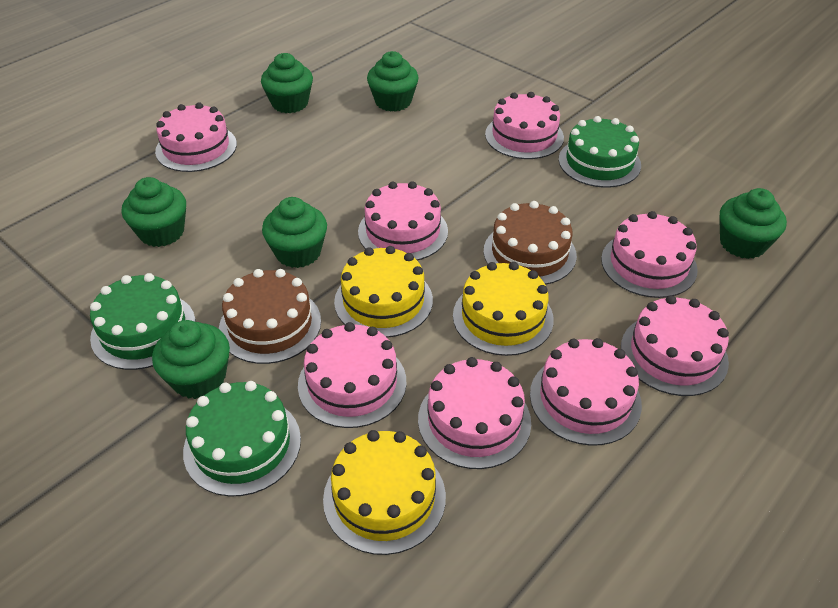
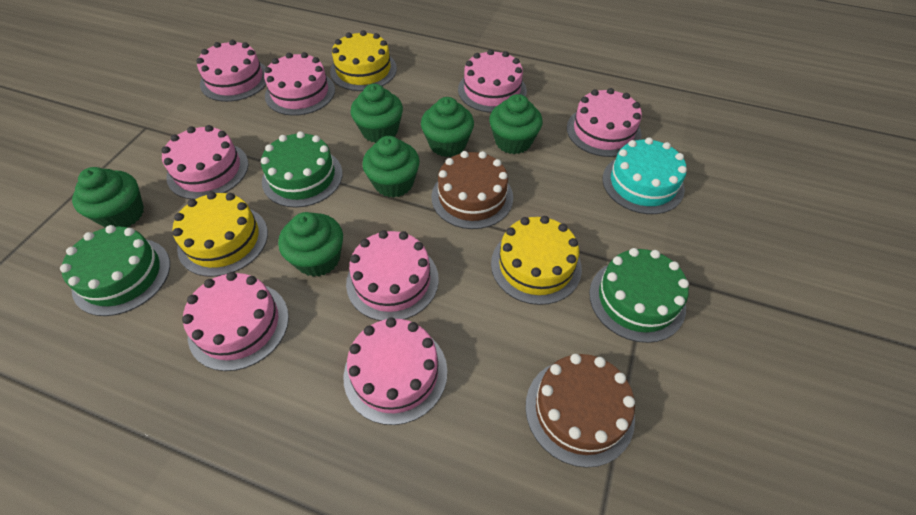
turquoise cake: 0 -> 1

